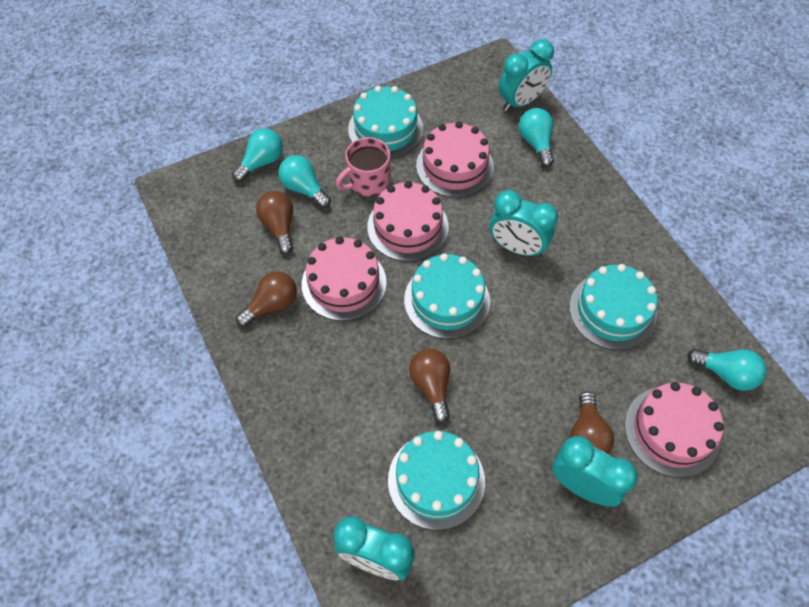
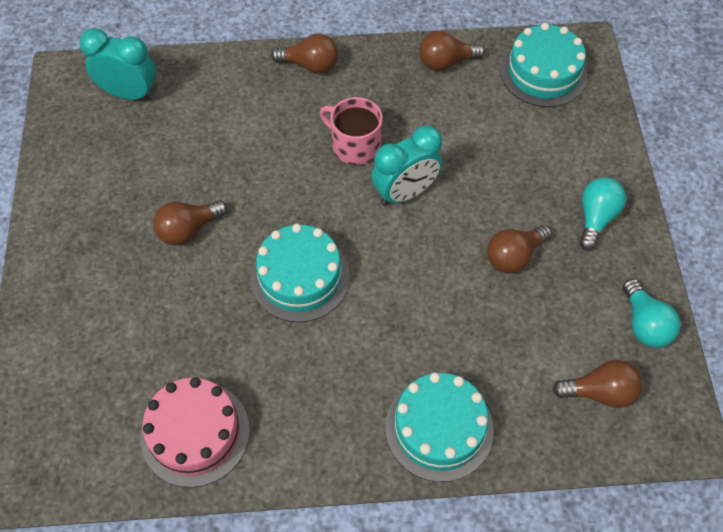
brown light bulb: 4 -> 5
pink cake: 4 -> 1
turquoise cake: 4 -> 3
turquoise clock: 4 -> 2
turquoise light bulb: 4 -> 2

